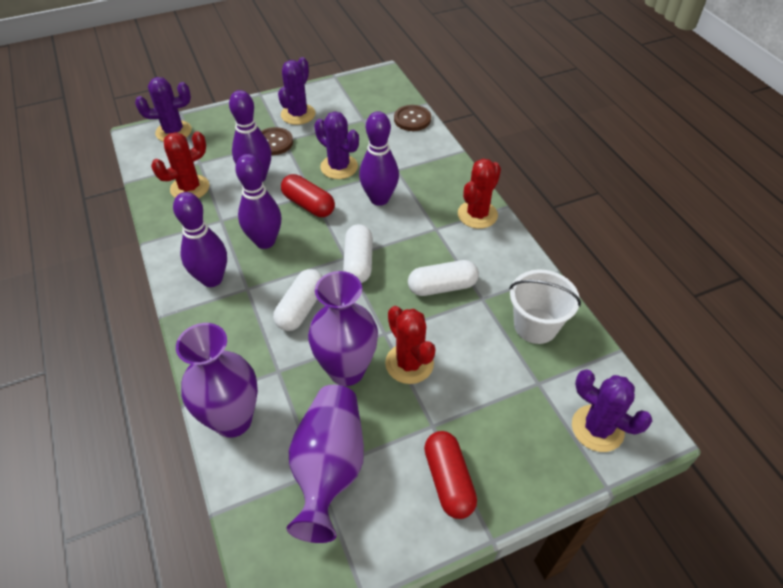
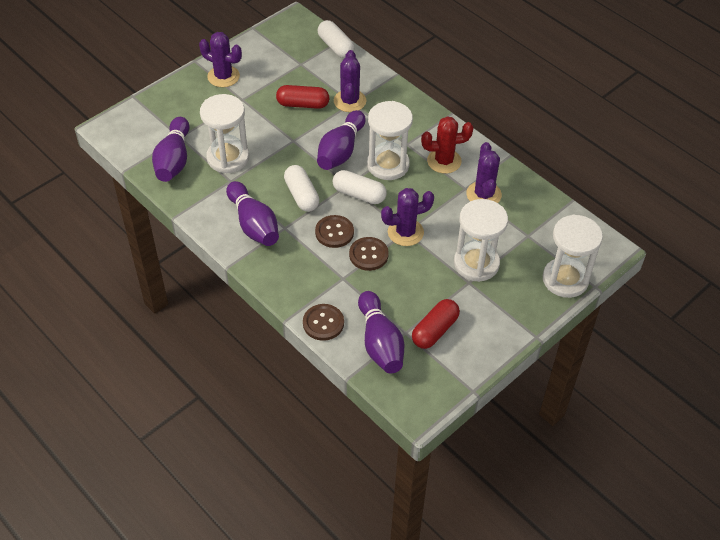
brown button: 2 -> 3
purple vase: 3 -> 0
red cactus: 3 -> 1
white bucket: 1 -> 0
white hourglass: 0 -> 4

